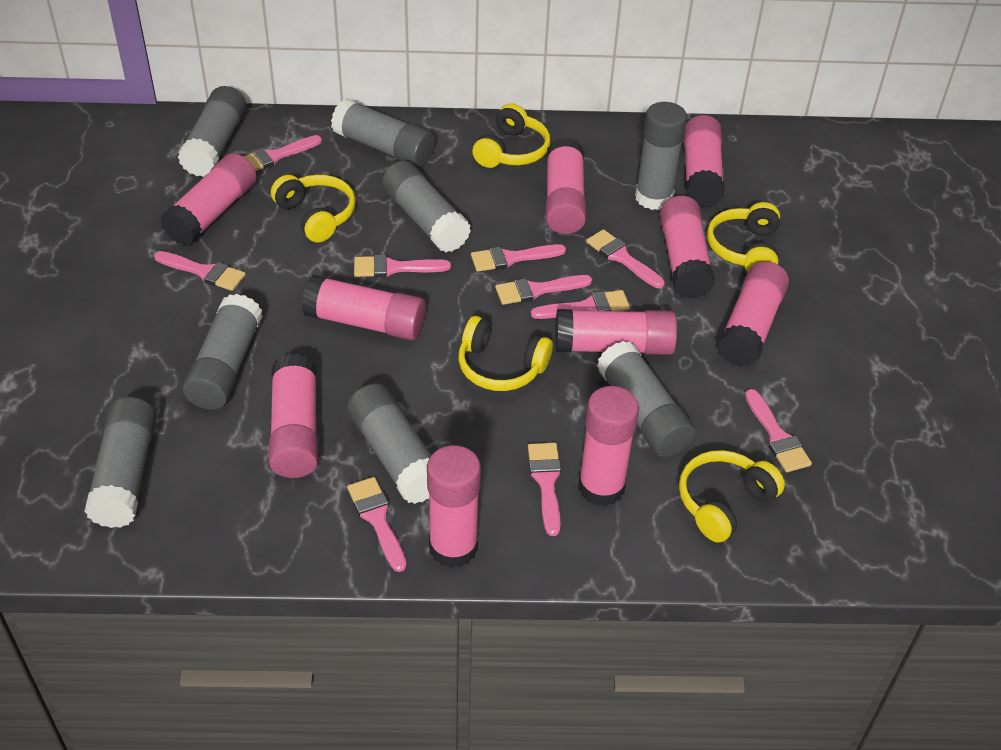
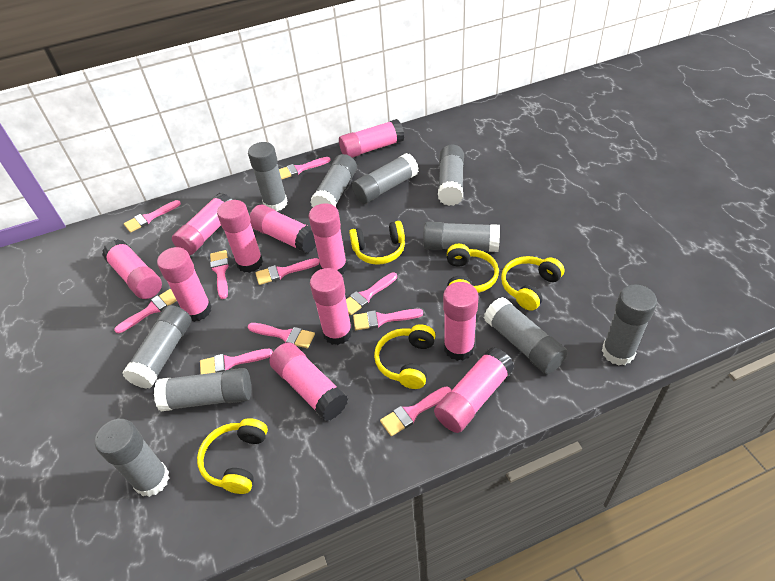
grey glue stick: 8 -> 10
pink glue stick: 10 -> 11

